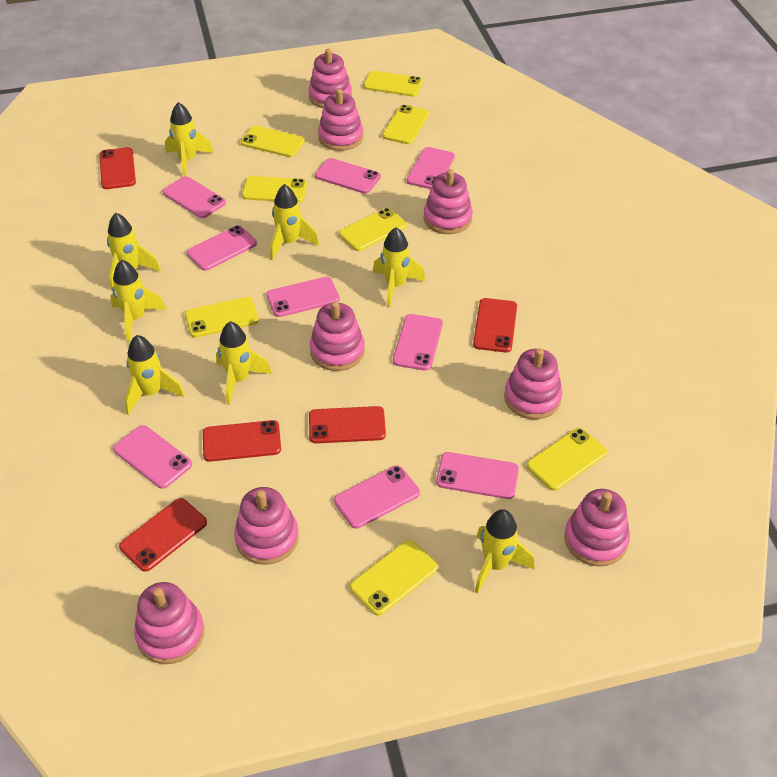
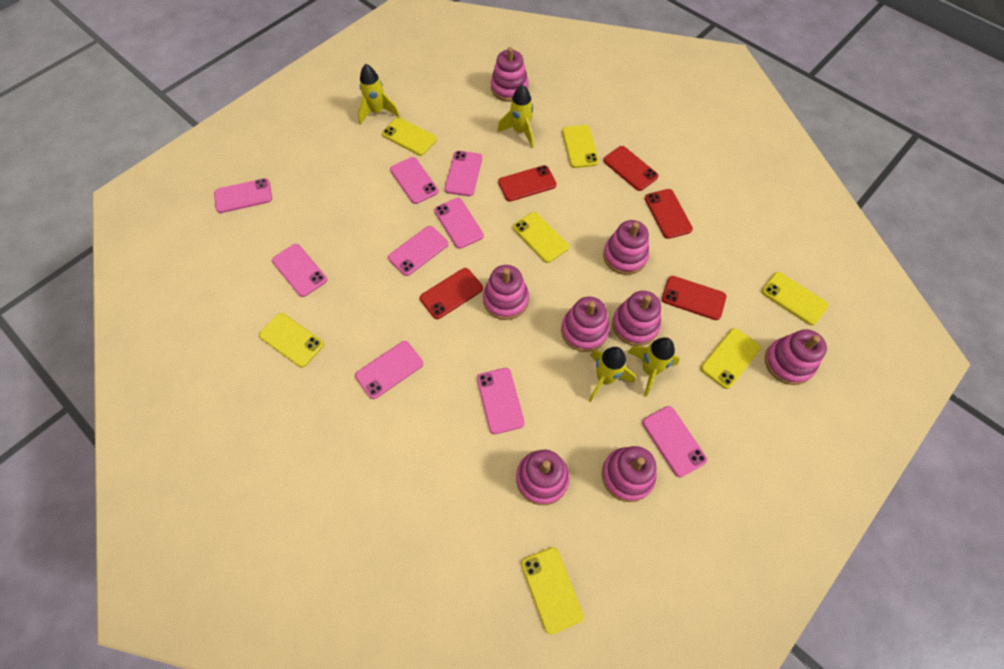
yellow phone: 8 -> 7
yellow rocket: 8 -> 4

